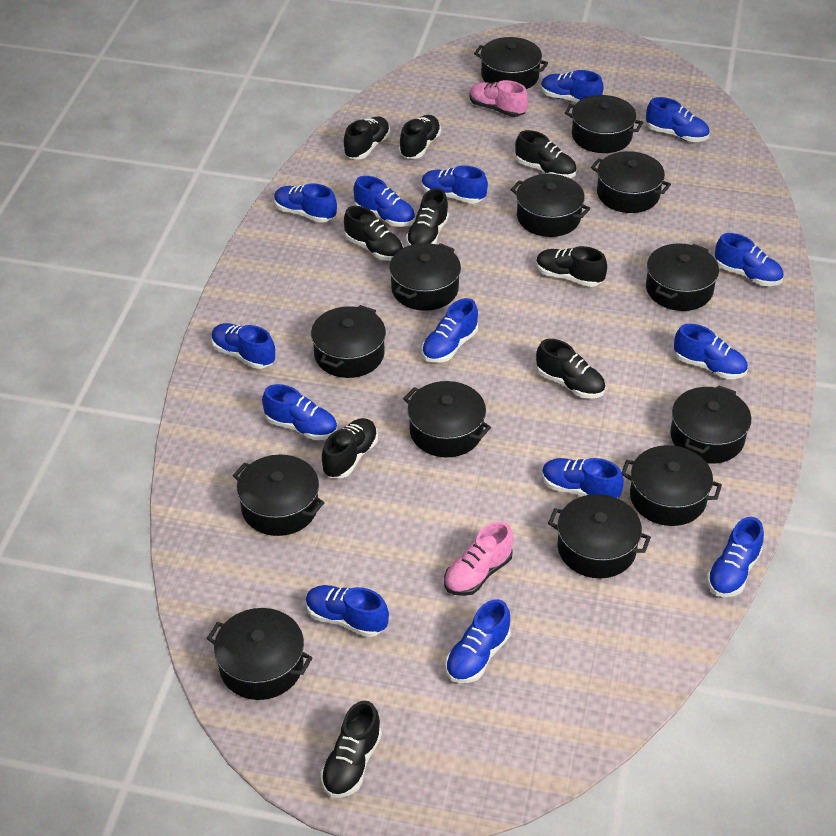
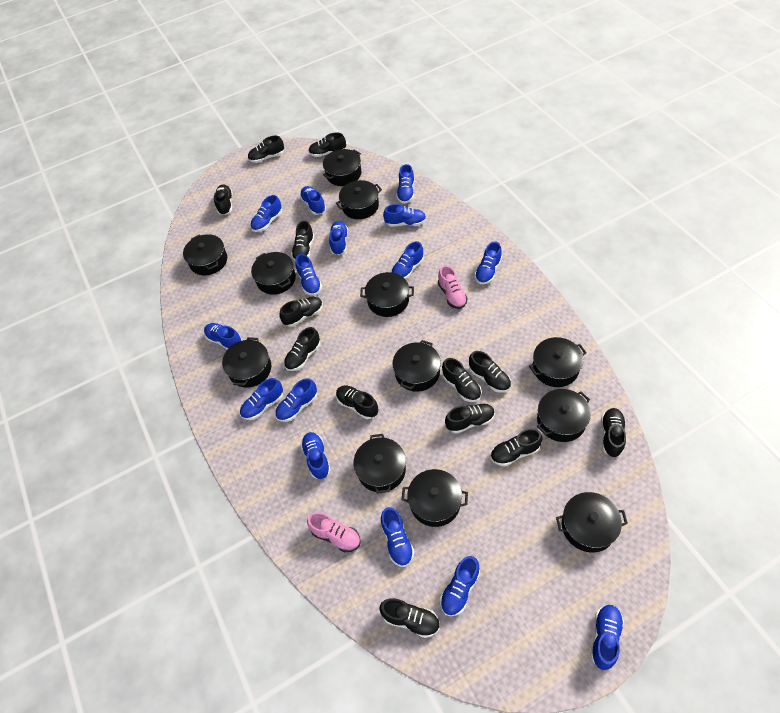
black pot: 13 -> 12
black shoe: 9 -> 13
blue shoe: 14 -> 15

